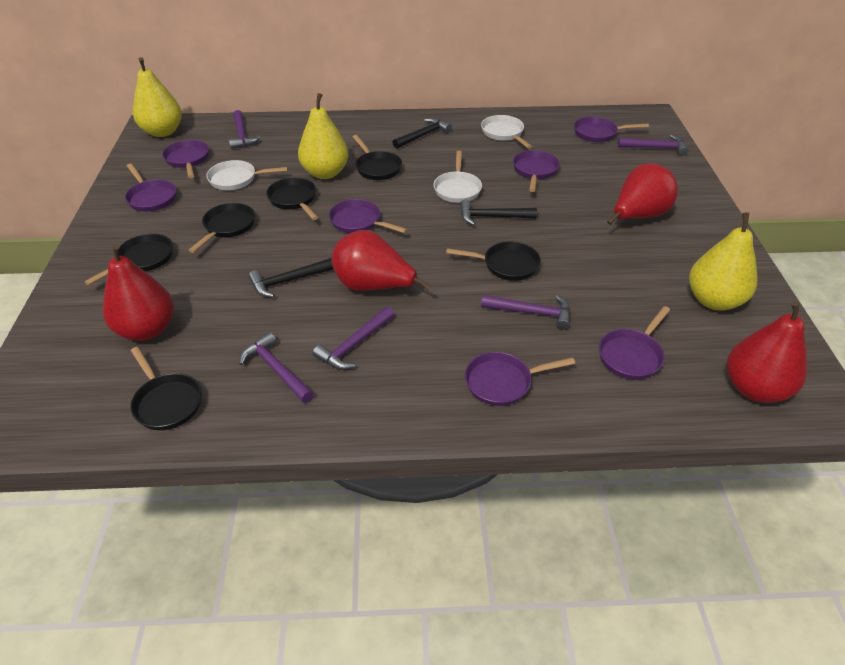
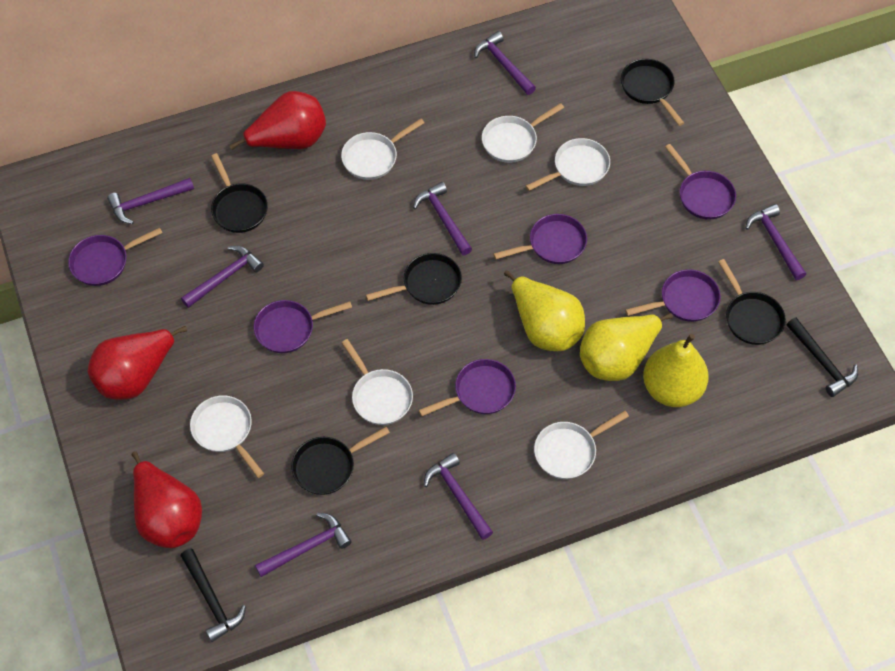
black hammer: 3 -> 2
black pan: 6 -> 5
purple hammer: 5 -> 7
purple pan: 7 -> 6
red pear: 4 -> 3
white pan: 3 -> 6

